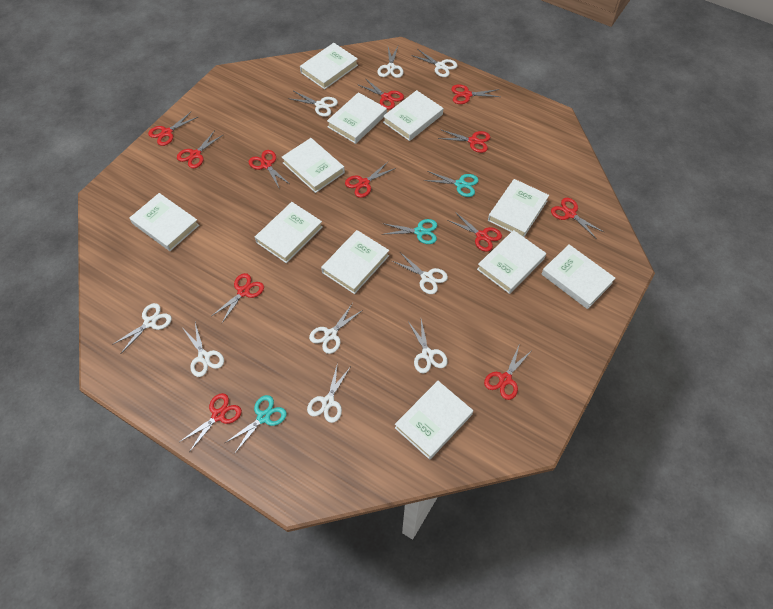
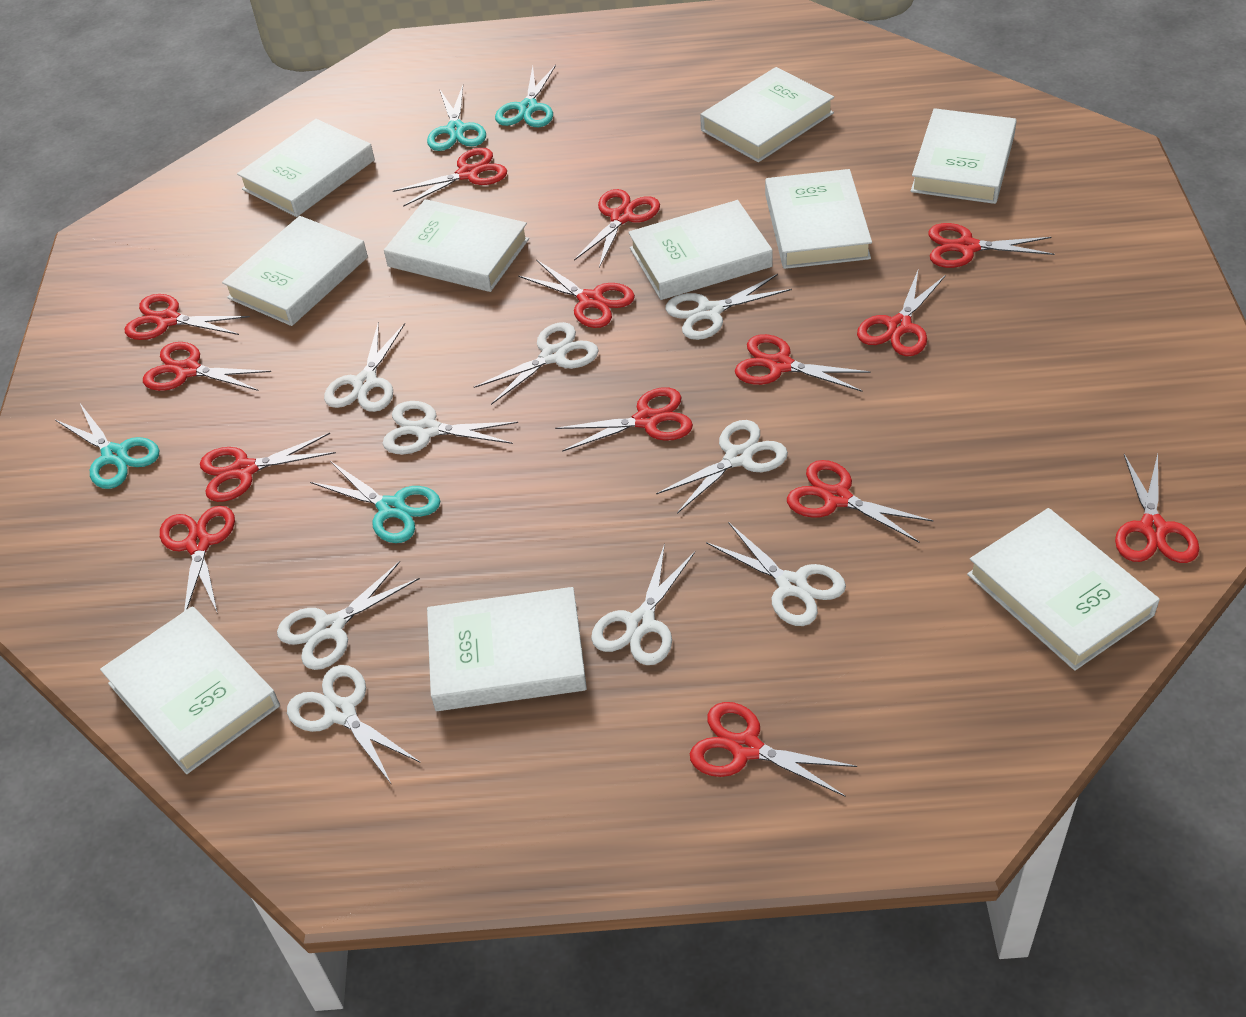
red scissors: 12 -> 14
turquoise scissors: 3 -> 4
white book: 11 -> 10

